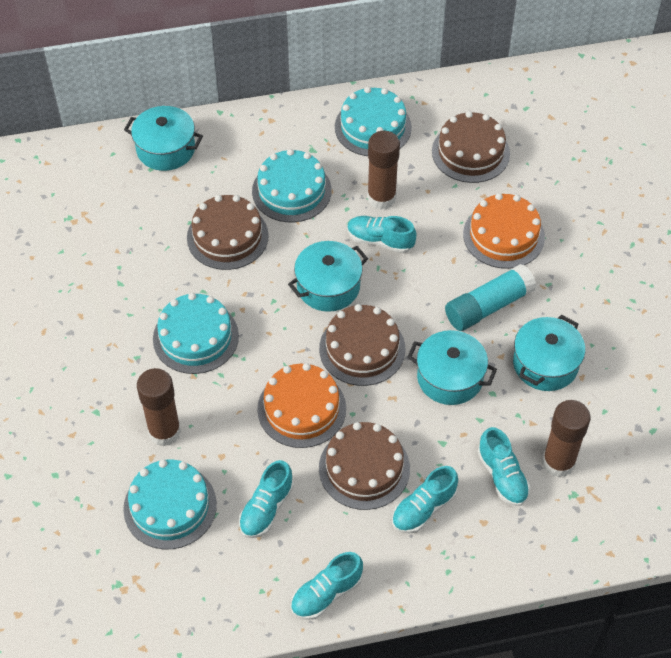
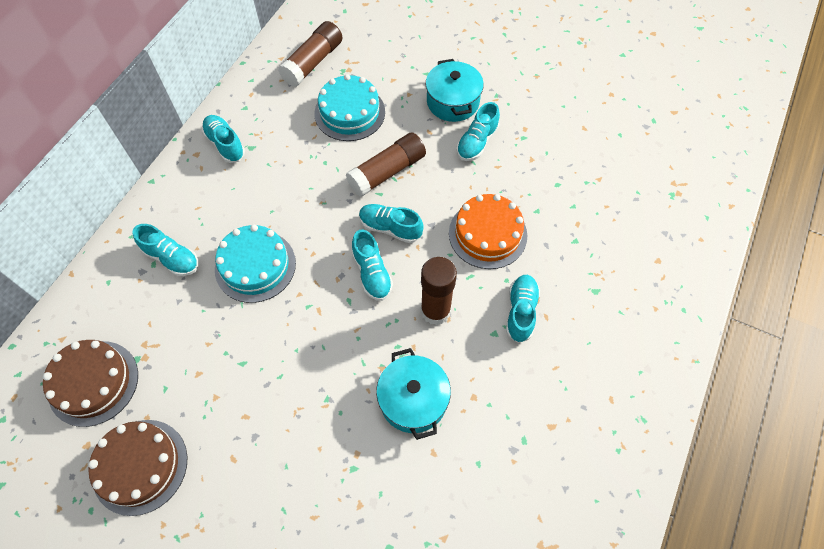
brown cake: 4 -> 2
orange cake: 2 -> 1
turquoise cake: 4 -> 2
turquoise glue stick: 1 -> 0
turquoise pot: 4 -> 2
turquoise shoe: 5 -> 6

